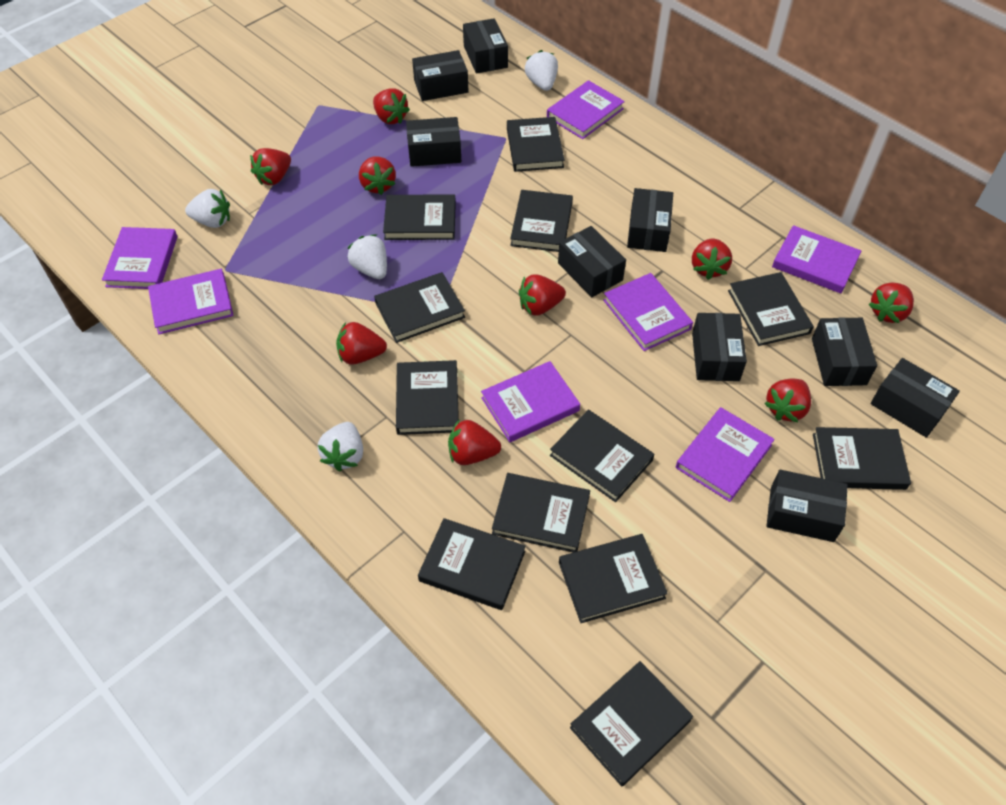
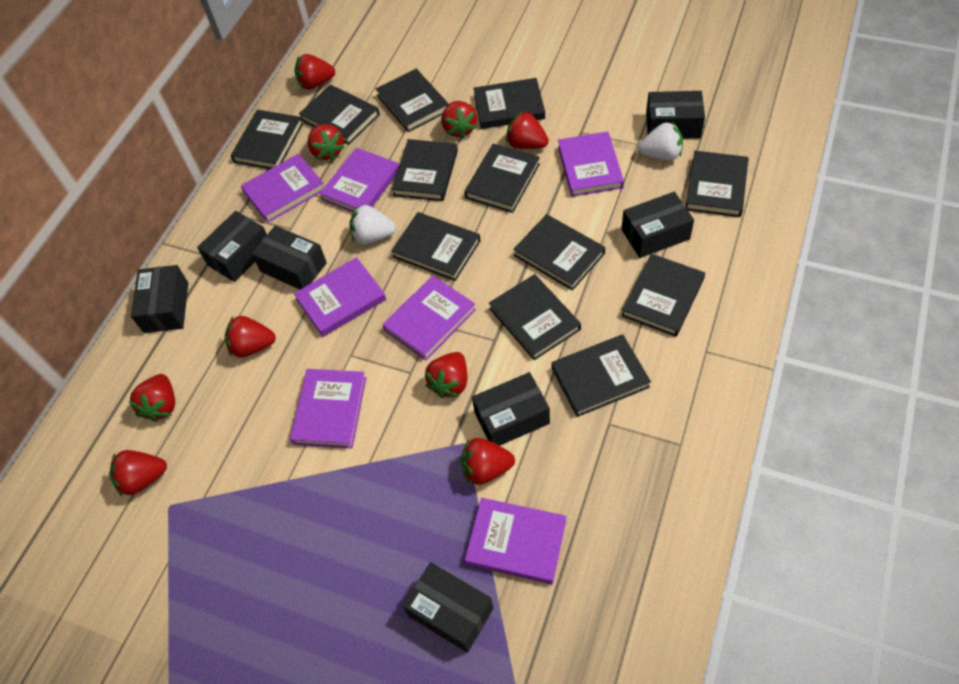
black box: 9 -> 7
white strawberry: 4 -> 2

